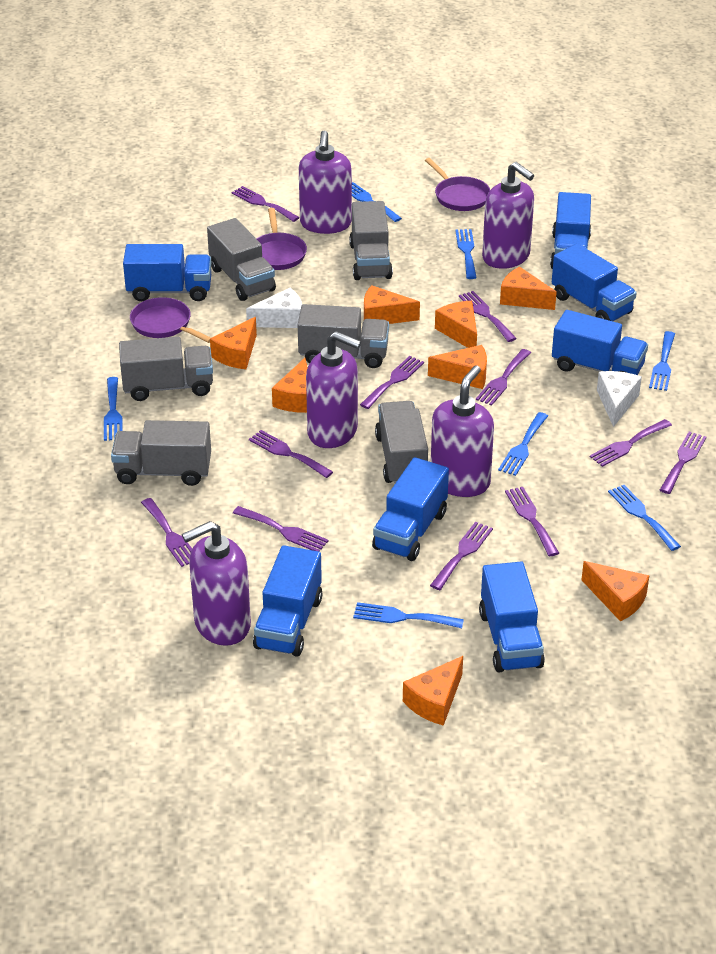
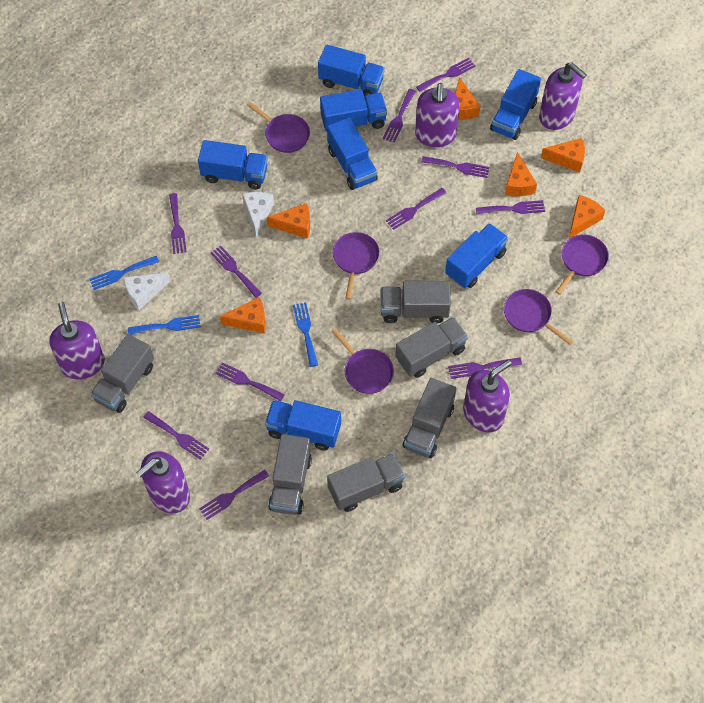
blue fork: 7 -> 3
orange cheese: 8 -> 6
purple pan: 3 -> 5

